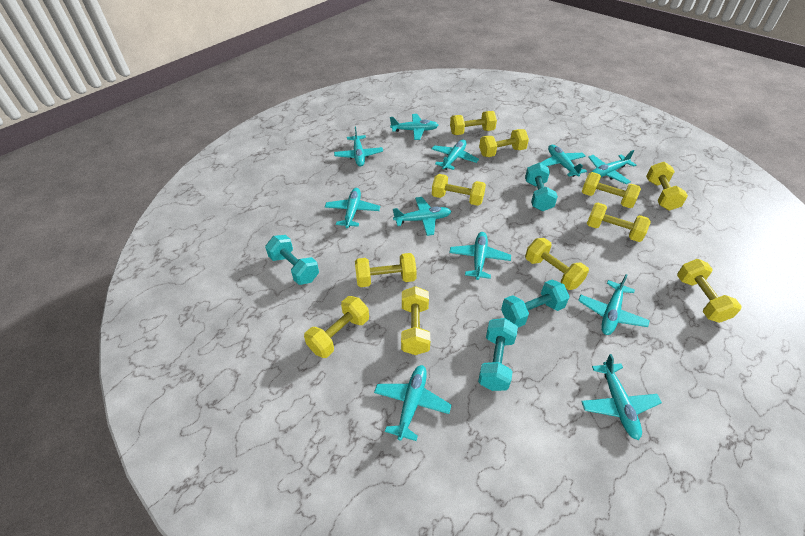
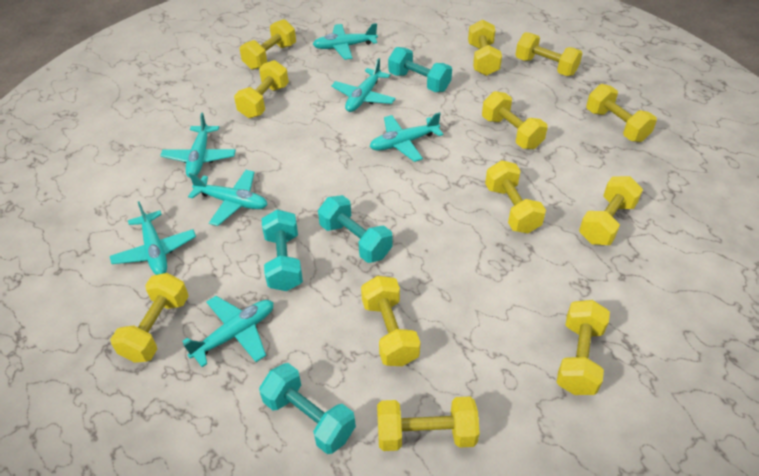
turquoise plane: 11 -> 7
yellow dumbbell: 11 -> 12

